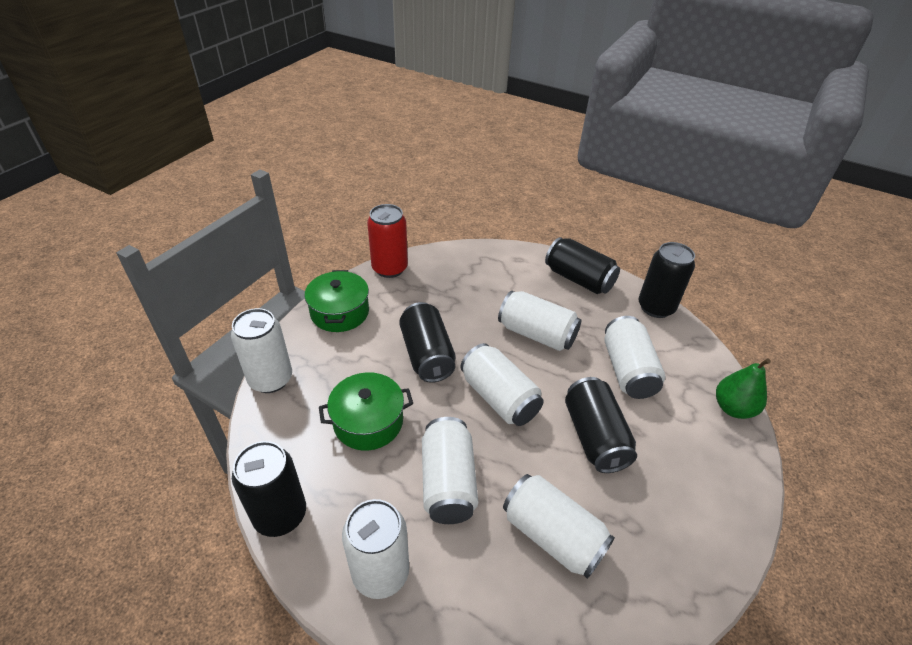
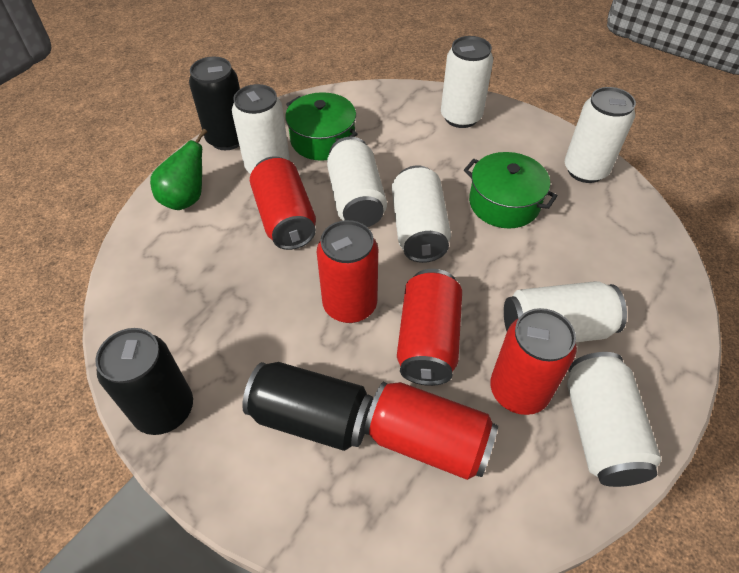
black can: 5 -> 3
red can: 1 -> 5

